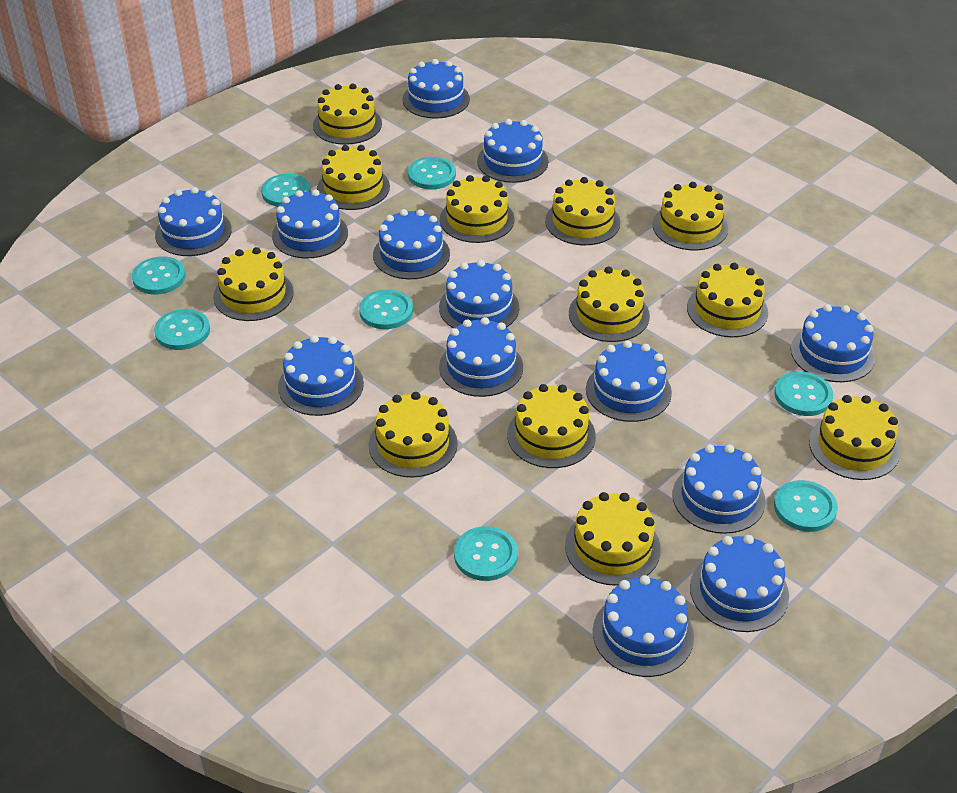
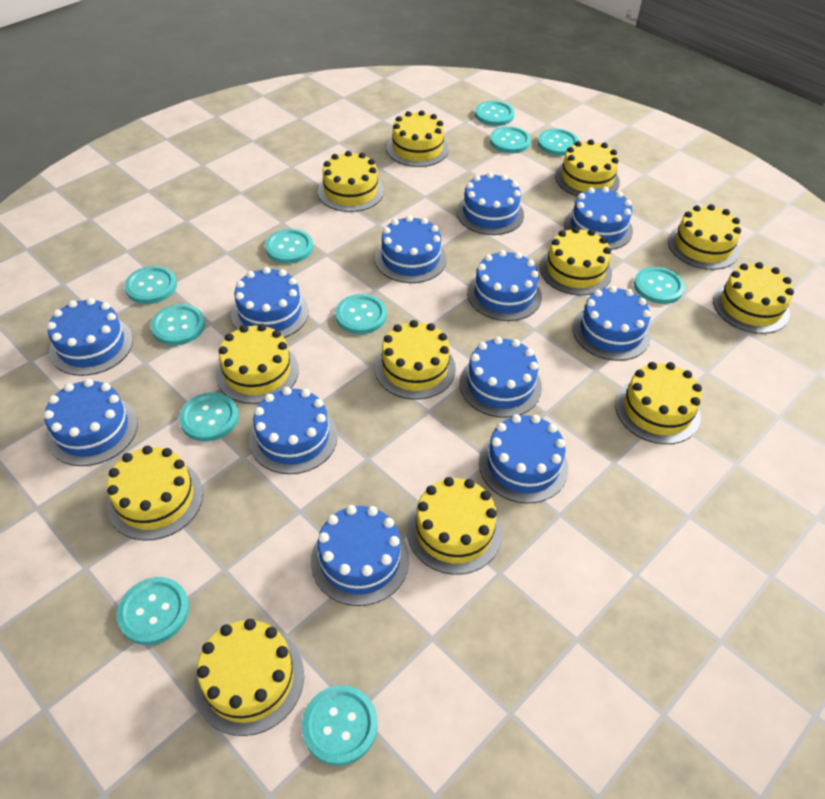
blue cake: 13 -> 12
turquoise button: 8 -> 11

